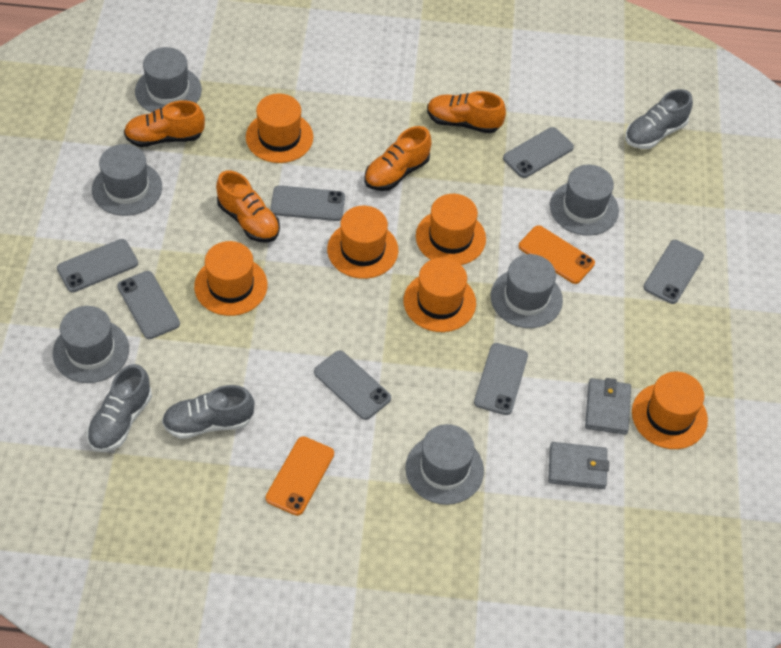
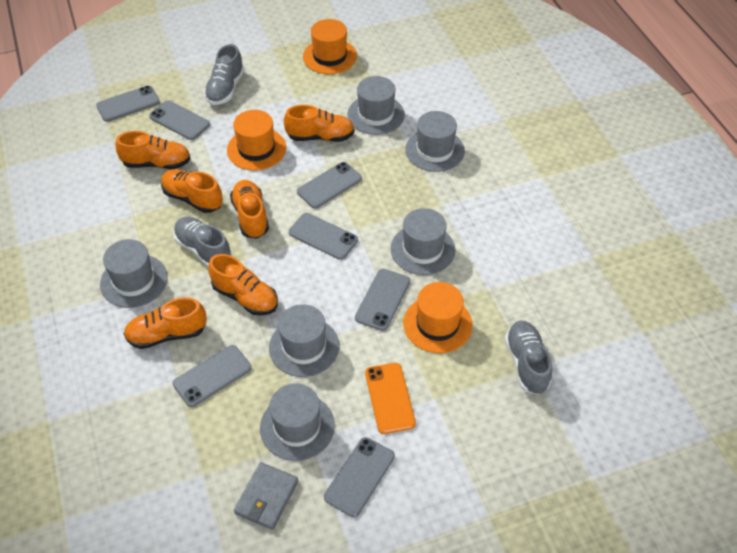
grey wallet: 2 -> 1
orange hat: 6 -> 3
orange phone: 2 -> 1
orange shoe: 4 -> 6

